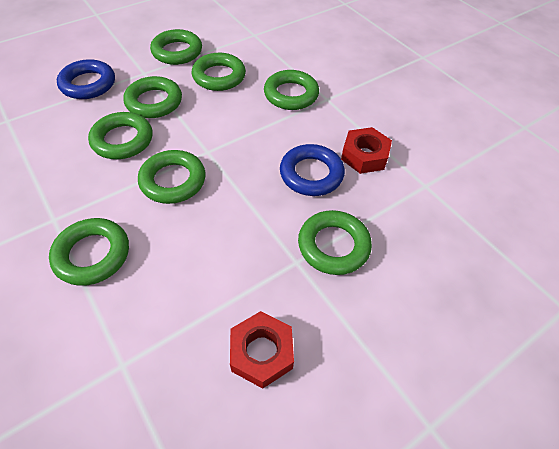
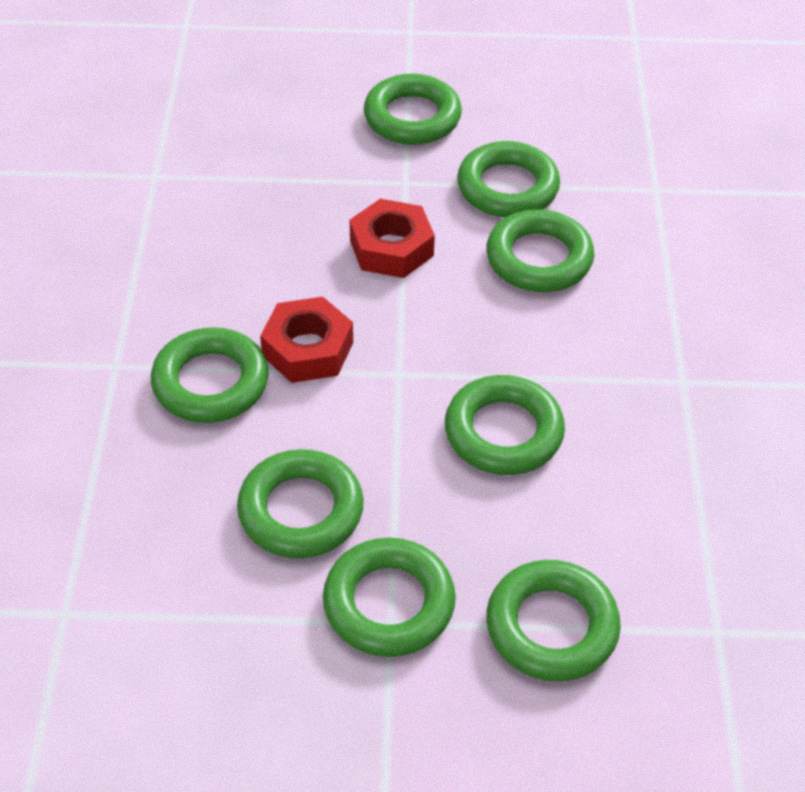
blue ring: 2 -> 0

